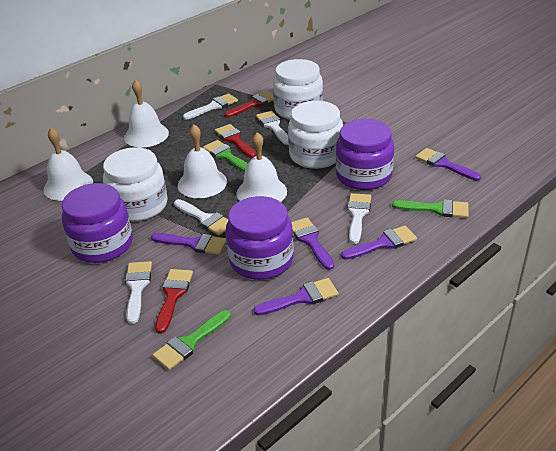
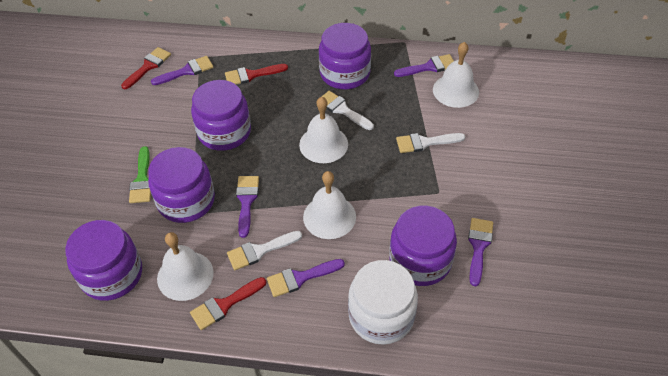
green brush: 3 -> 1
purple jar: 3 -> 5
white brush: 5 -> 3
white jar: 3 -> 1

